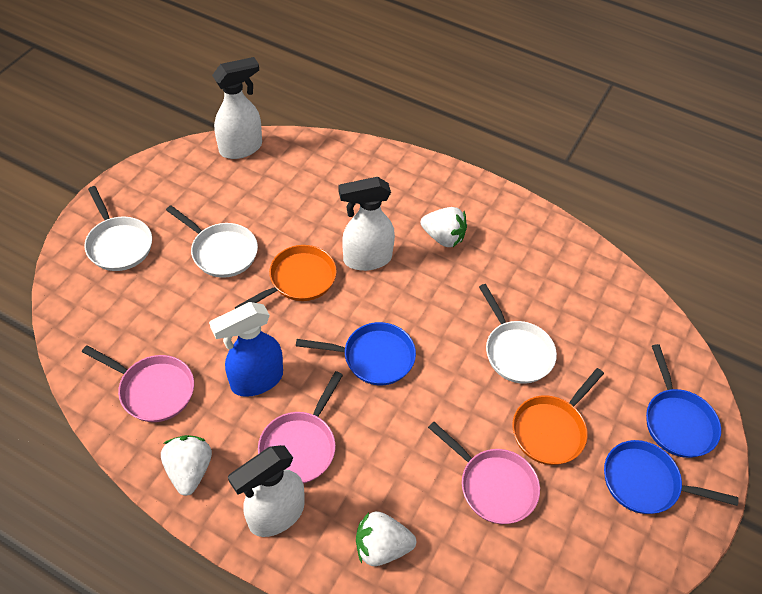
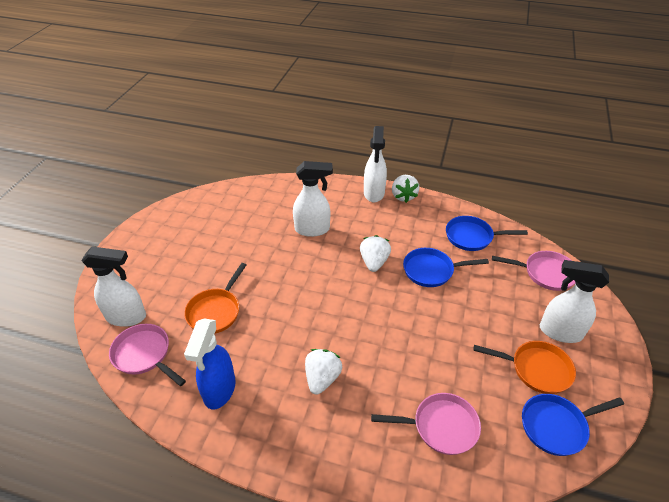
white pan: 3 -> 0
white spray bottle: 3 -> 4

